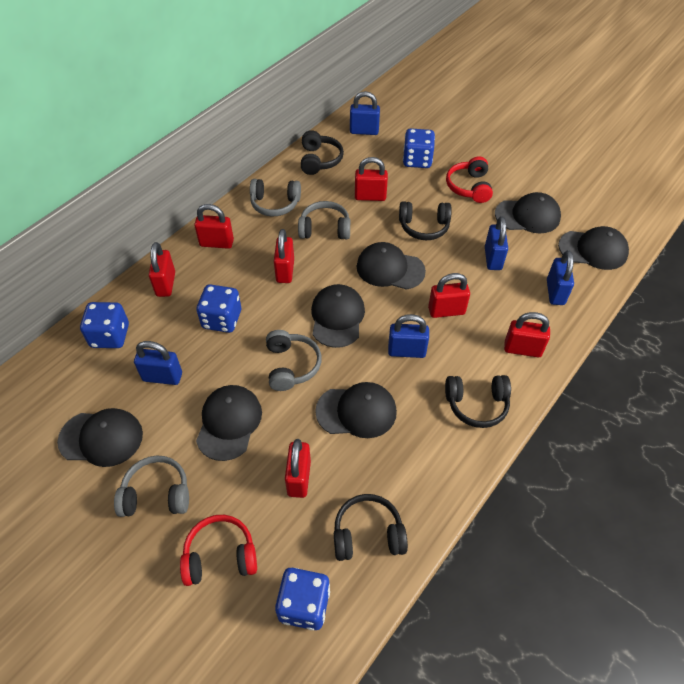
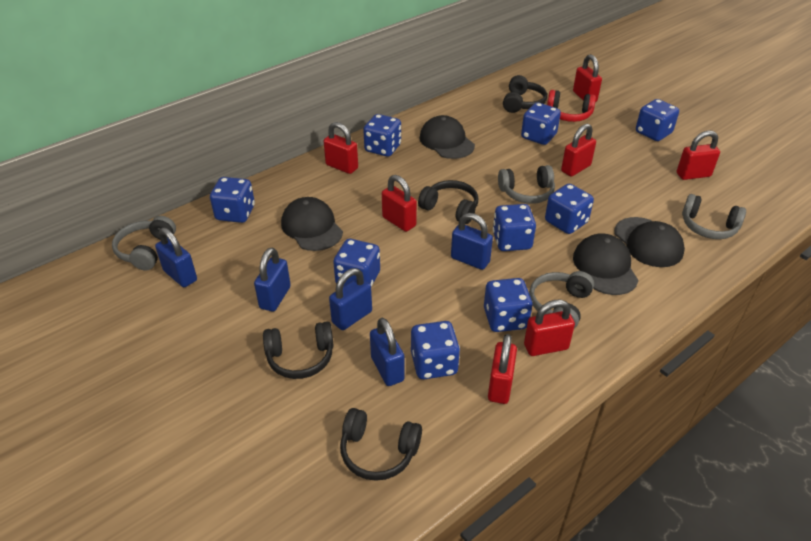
black cap: 7 -> 4
blue dice: 4 -> 9
red headphones: 2 -> 1

